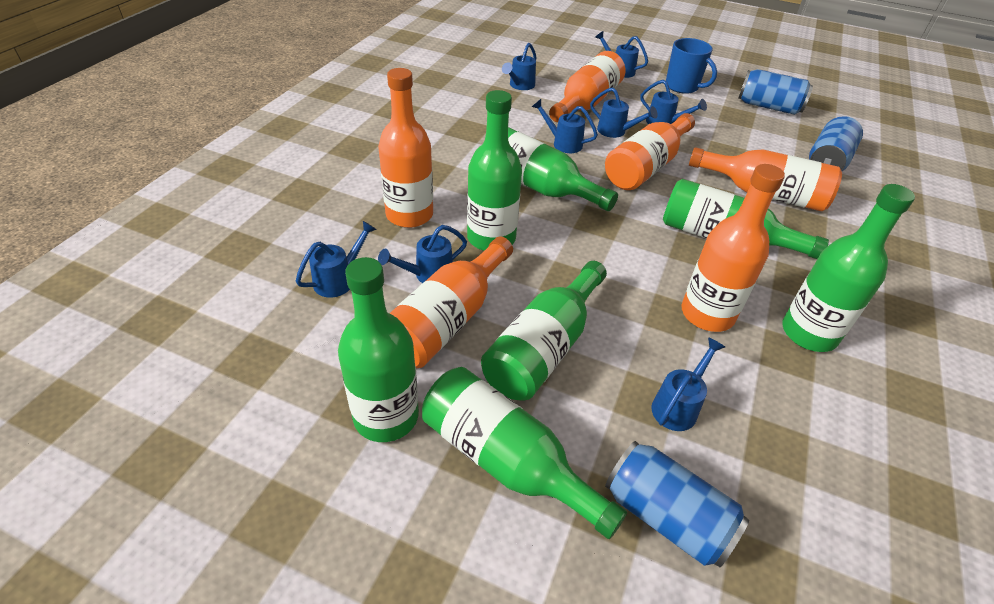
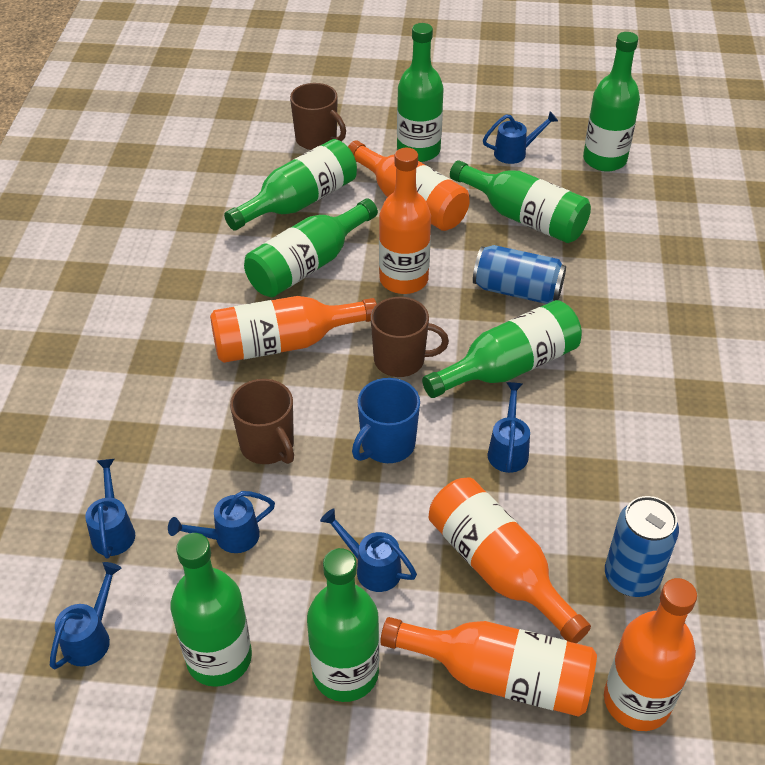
blue can: 3 -> 2
blue watering can: 8 -> 6
brown mug: 0 -> 3
green bottle: 7 -> 8

